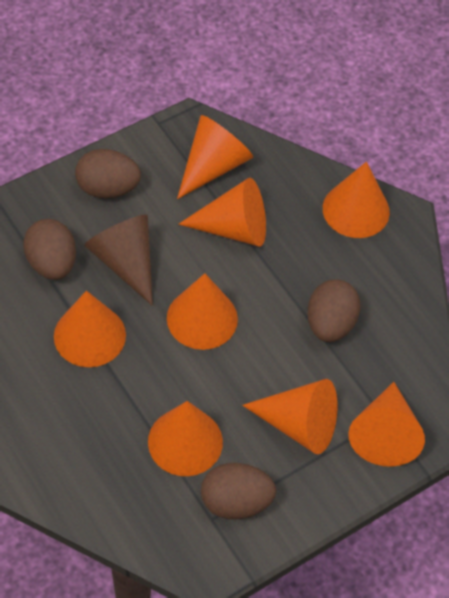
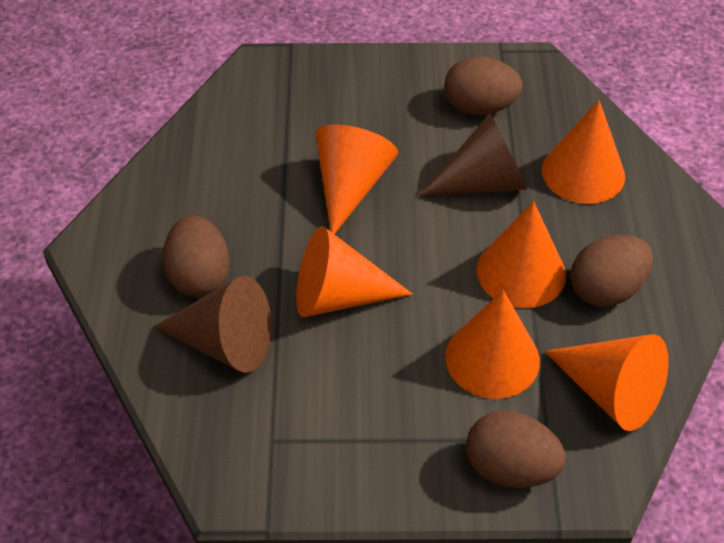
brown cone: 1 -> 2
orange cone: 8 -> 6

